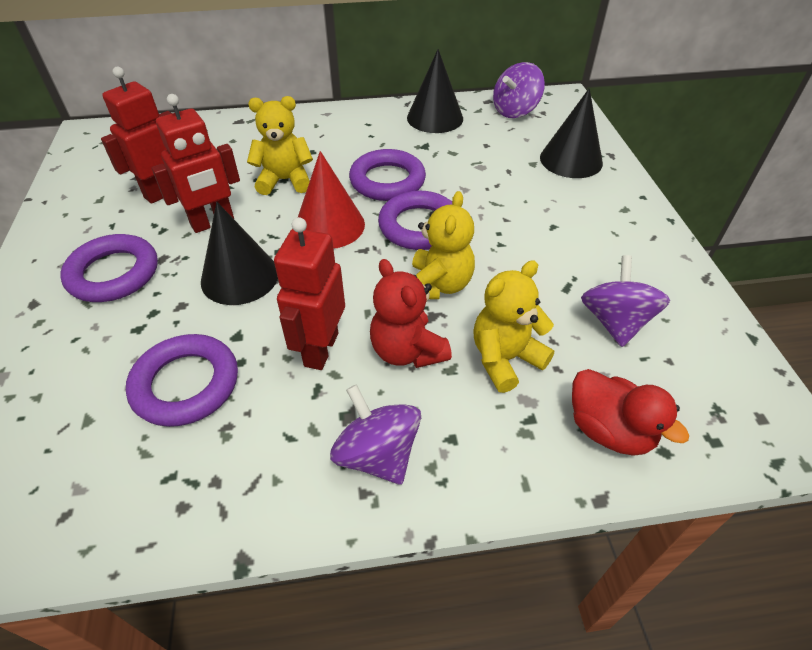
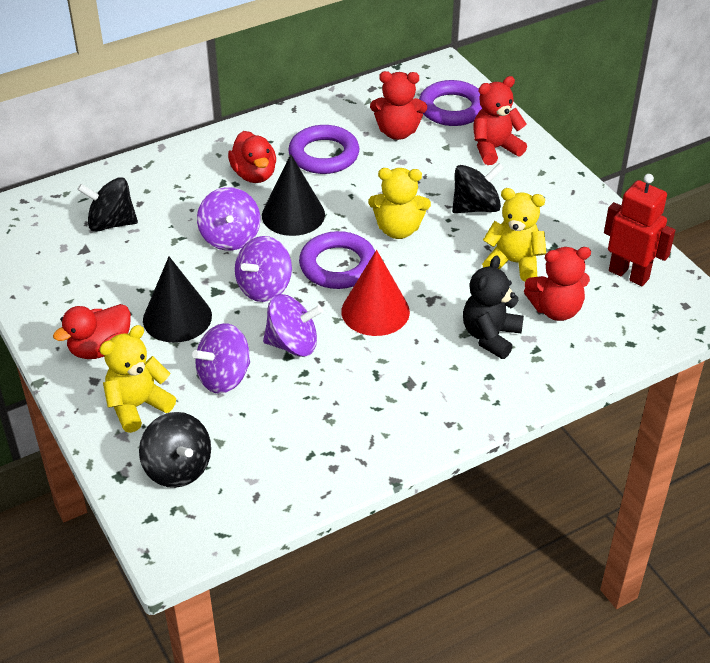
black cone: 3 -> 2
black spinning top: 0 -> 3
black teddy bear: 0 -> 1
purple ring: 4 -> 3
purple spinning top: 3 -> 4
red duck: 1 -> 2
red robot: 3 -> 1
red teddy bear: 1 -> 3

